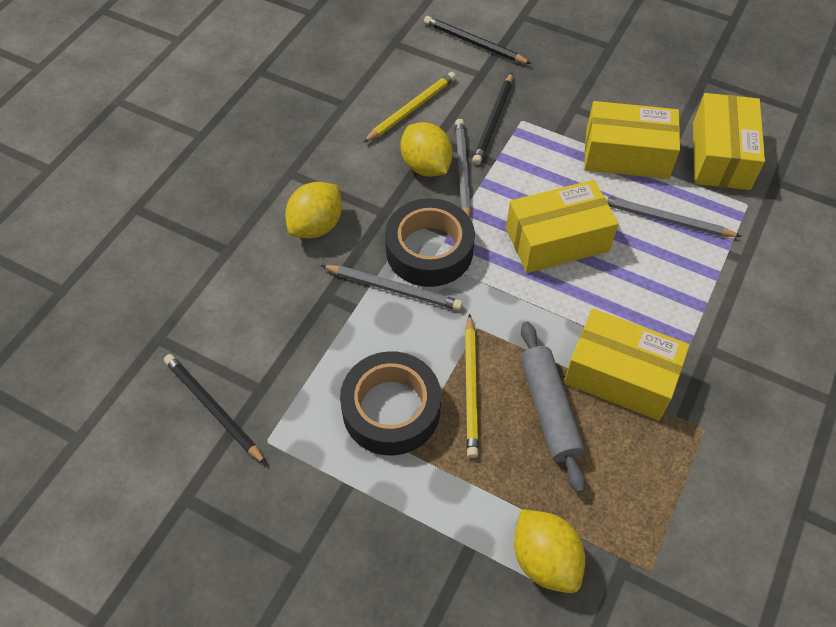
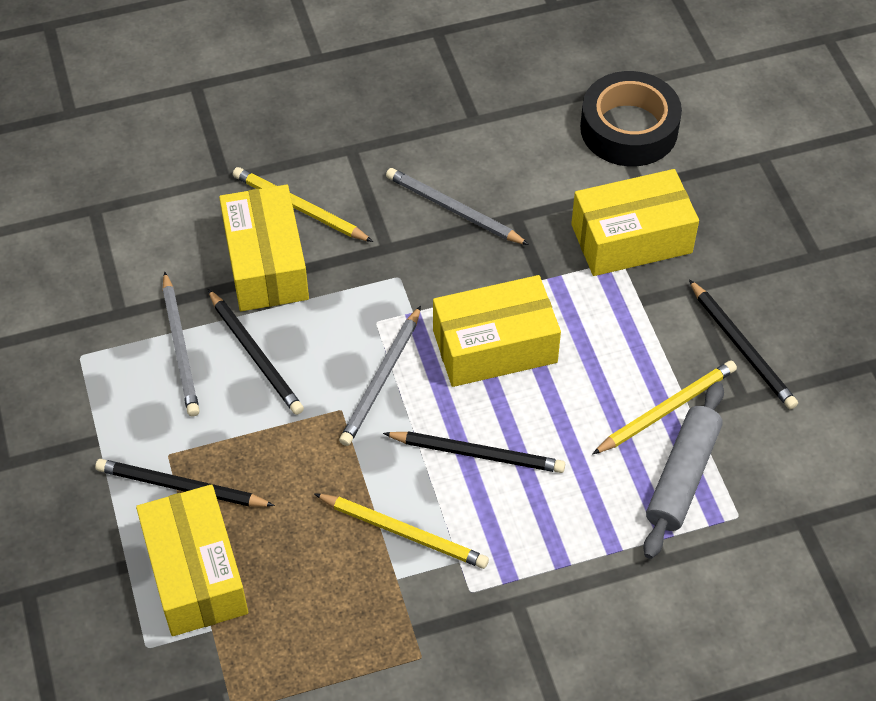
black pencil: 3 -> 4
black tape: 2 -> 1
yellow lemon: 3 -> 0
yellow pencil: 2 -> 3

